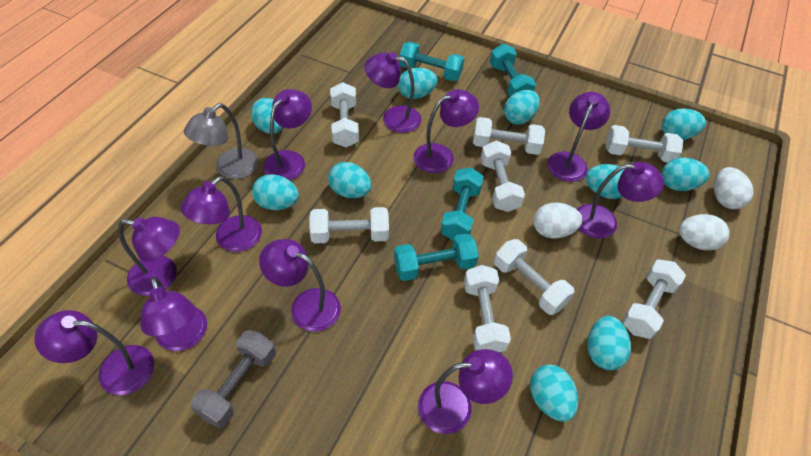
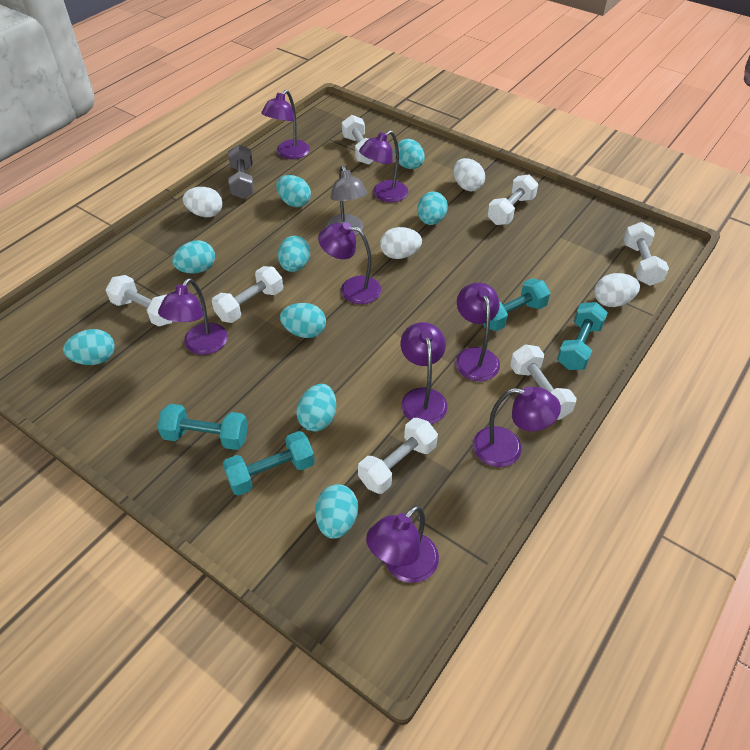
purple lamp: 11 -> 8
turquoise egg: 10 -> 9
white dumbbell: 8 -> 7
white egg: 3 -> 4

